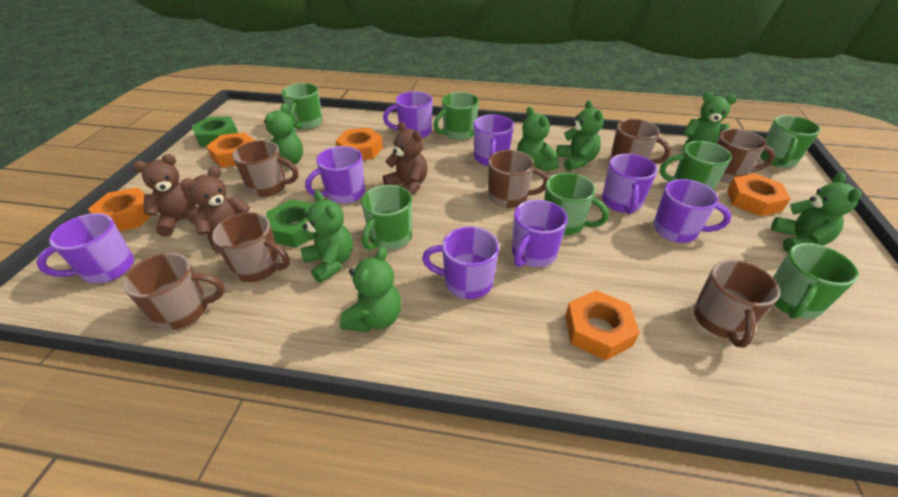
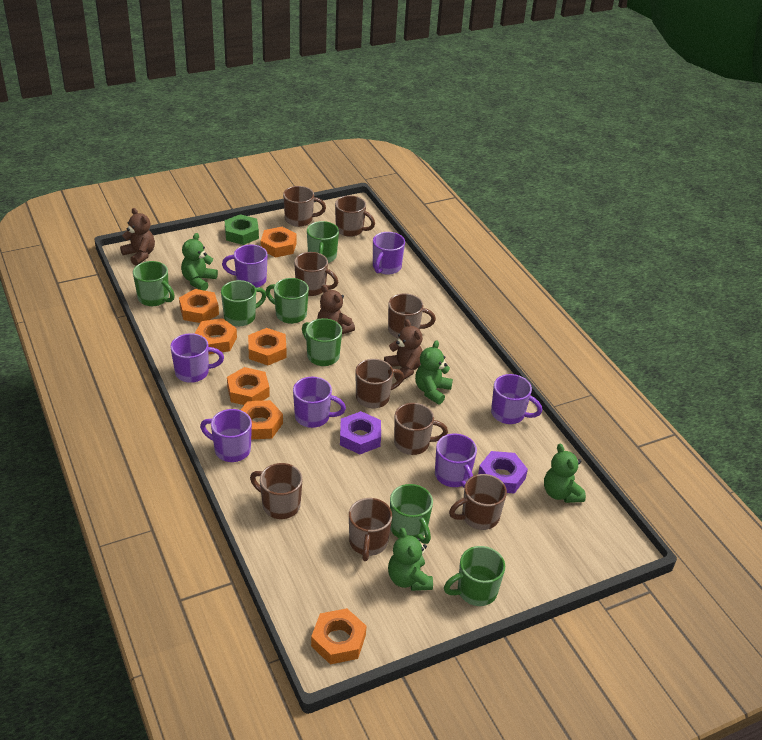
brown mug: 7 -> 9
green nut: 2 -> 1
green teddy bear: 7 -> 4
orange nut: 5 -> 7
purple mug: 8 -> 7
purple nut: 0 -> 2

